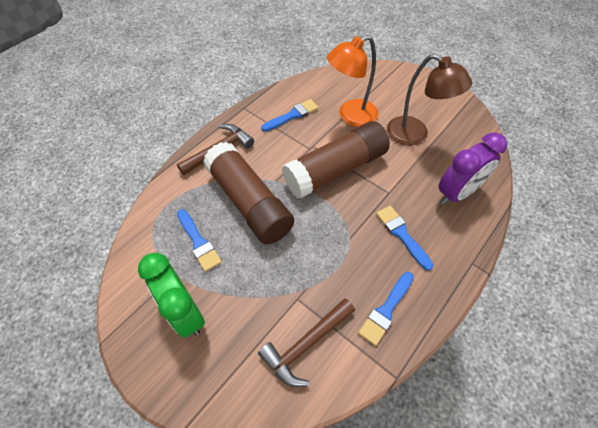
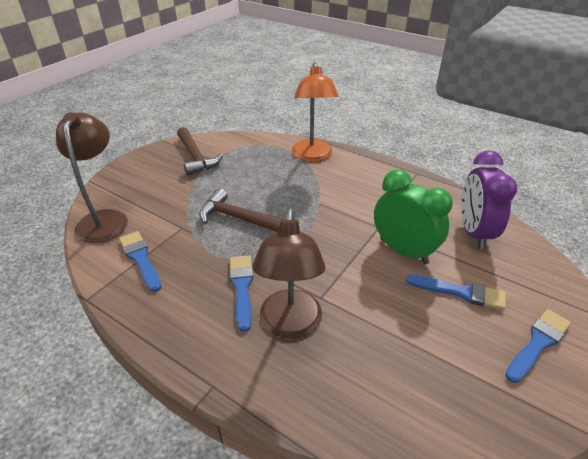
brown glue stick: 2 -> 0
brown lamp: 1 -> 2

